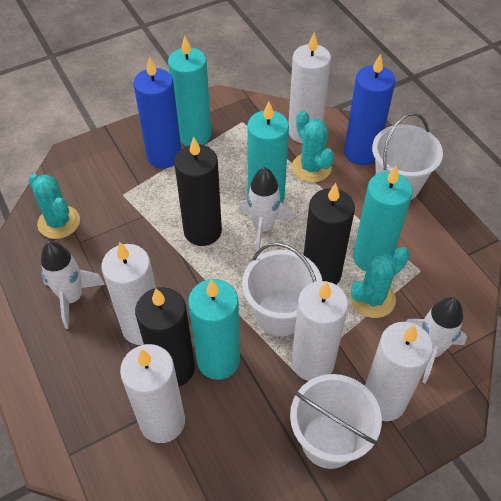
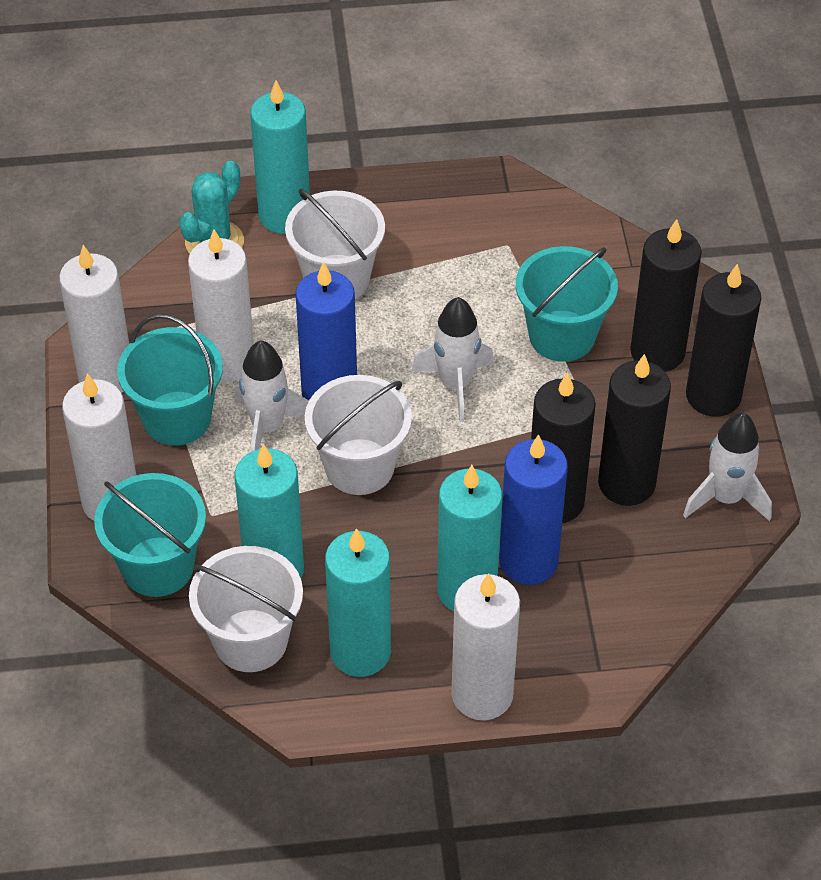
black candle: 3 -> 4
turquoise bucket: 0 -> 3
turquoise cactus: 3 -> 1
white candle: 5 -> 4

